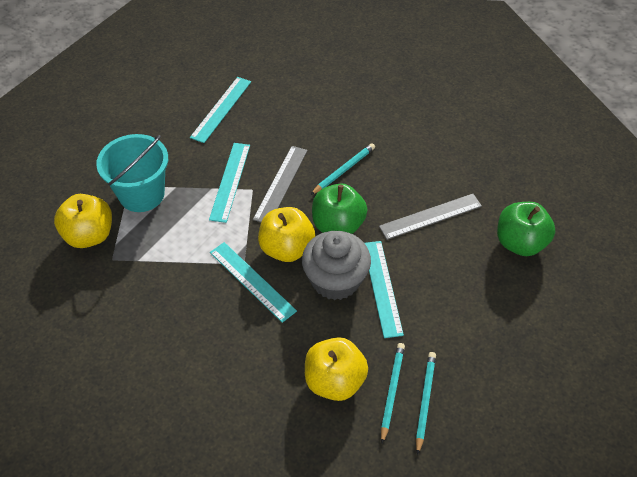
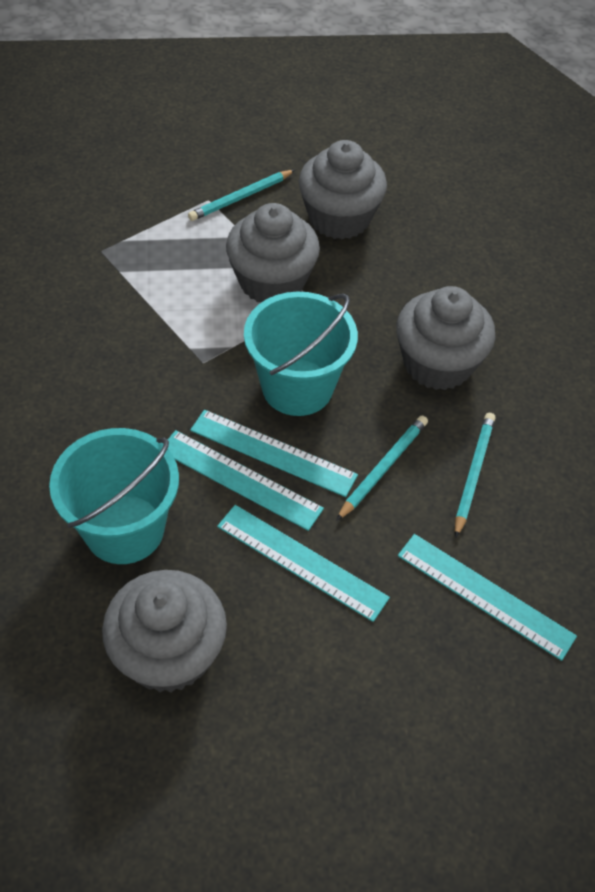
green apple: 2 -> 0
grey cupcake: 1 -> 4
grey ruler: 2 -> 0
turquoise bucket: 1 -> 2
yellow apple: 3 -> 0

